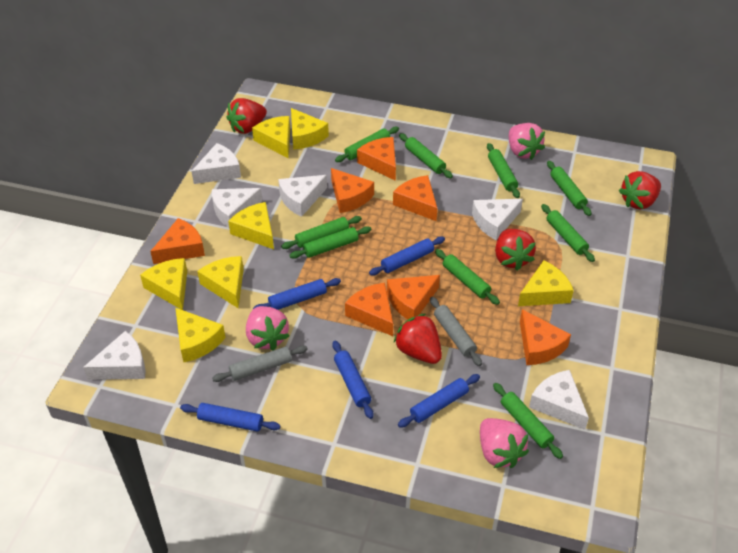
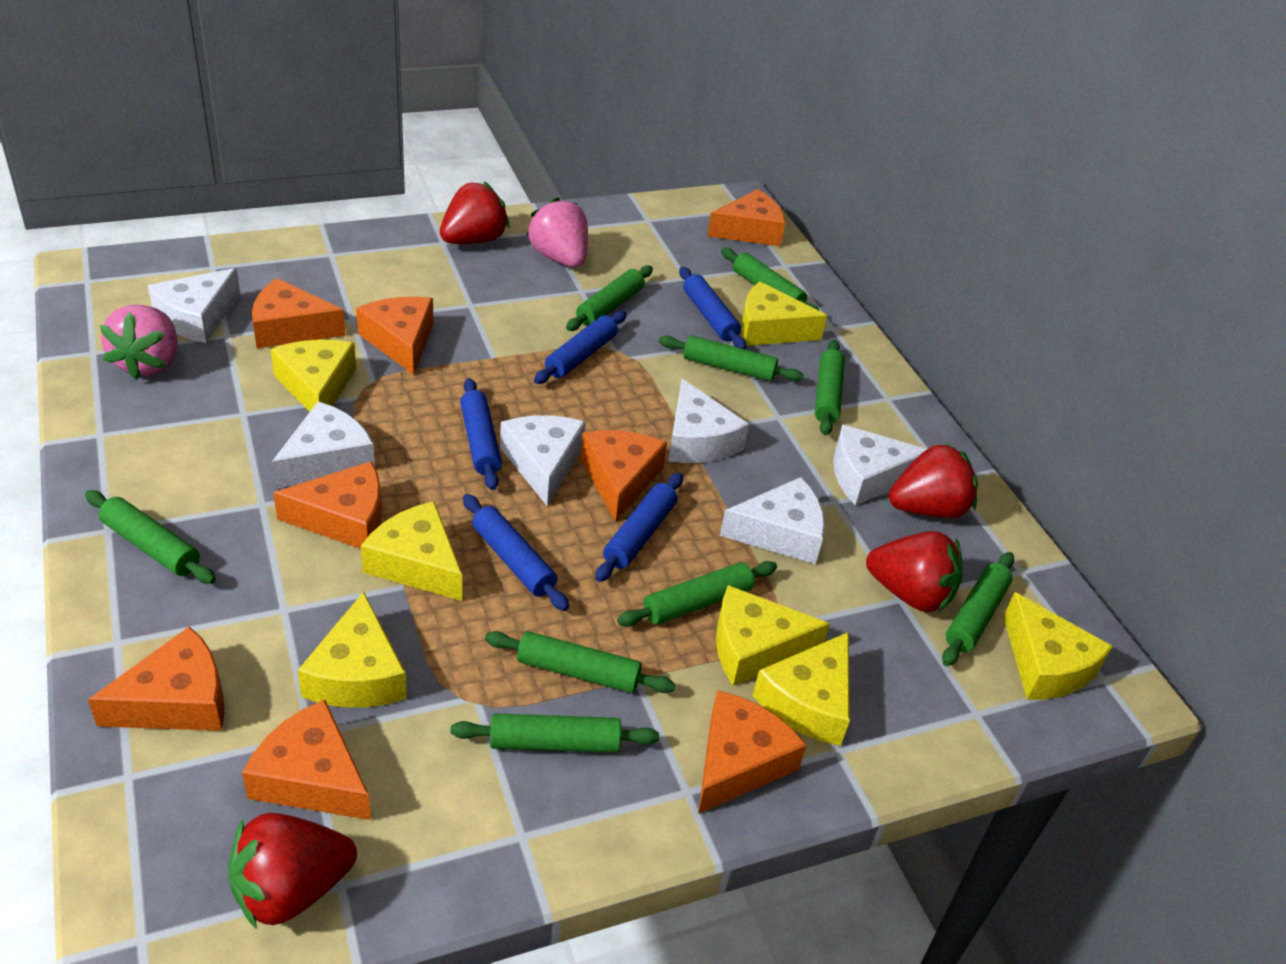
grey rolling pin: 2 -> 0
orange cheese: 7 -> 8
pink strawberry: 3 -> 2

